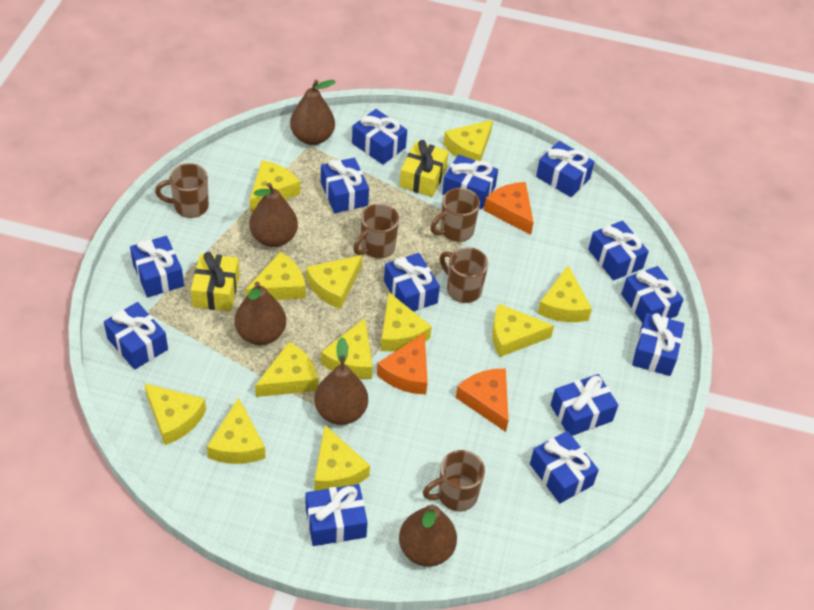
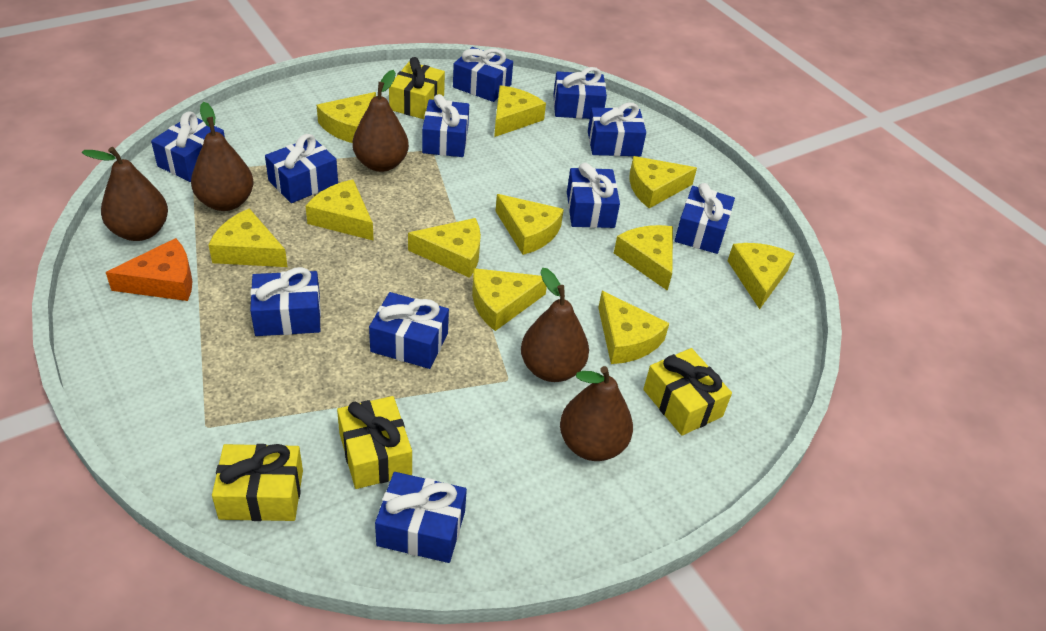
blue gift: 13 -> 11
brown mug: 5 -> 0
orange cheese: 3 -> 1
yellow cheese: 12 -> 11
yellow gift: 2 -> 4

